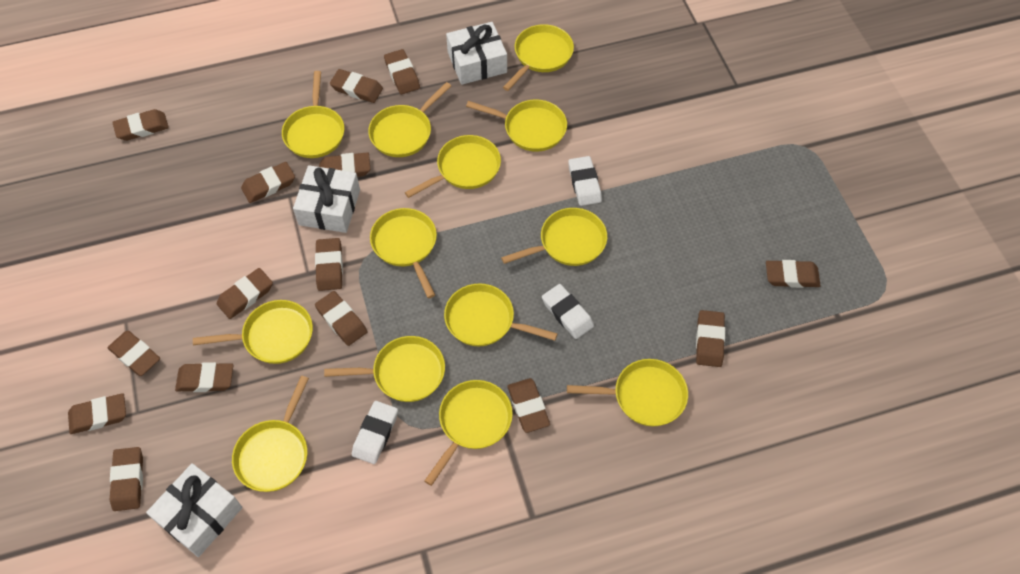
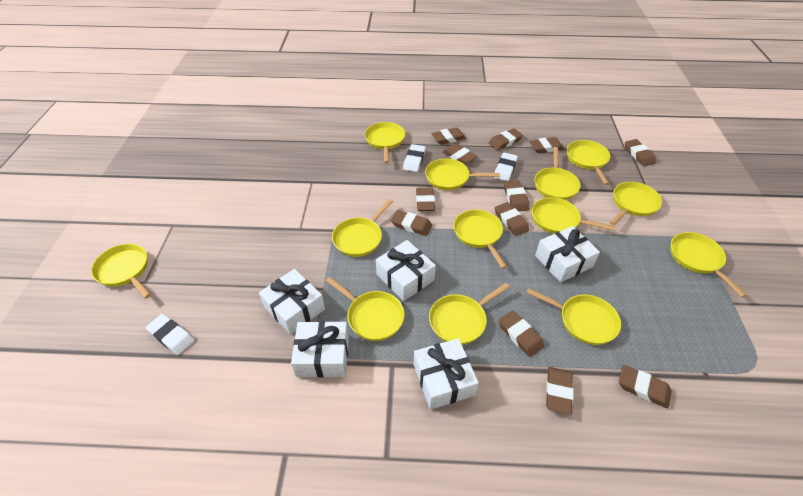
brown eraser: 15 -> 12
white gift: 3 -> 5

